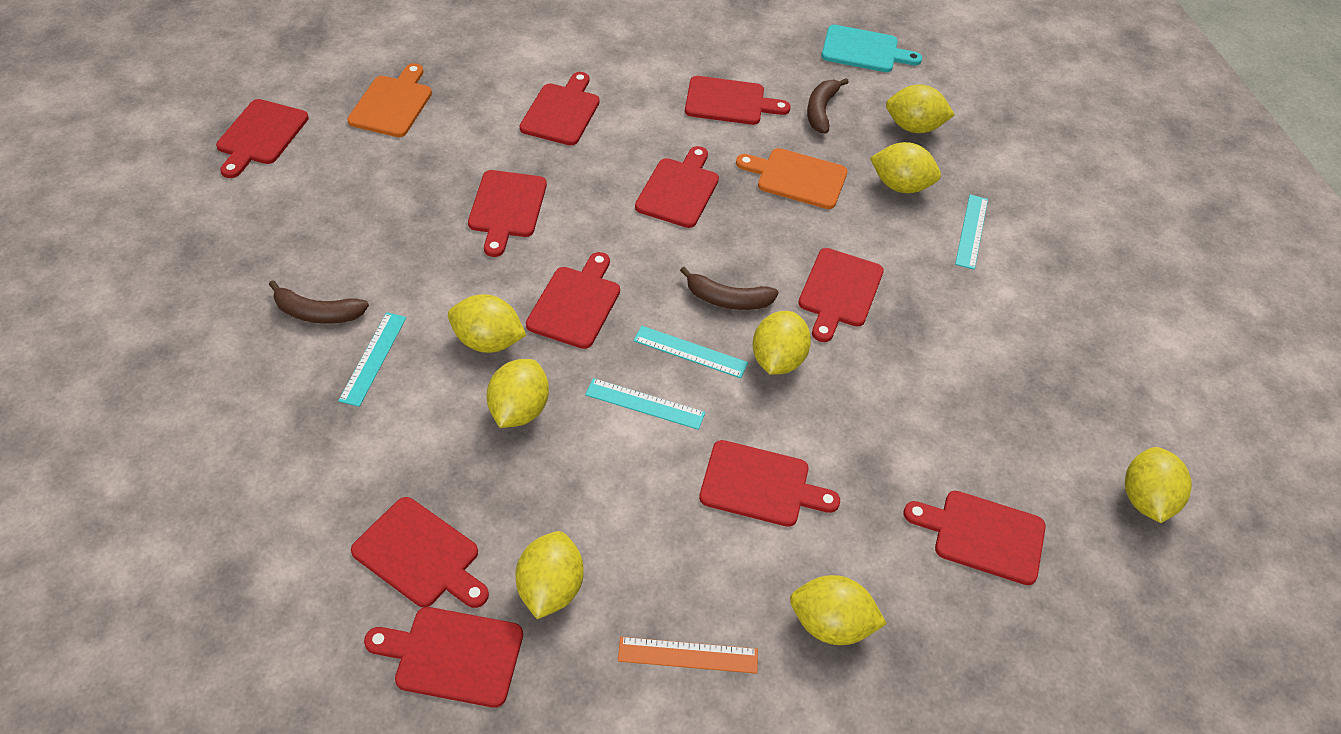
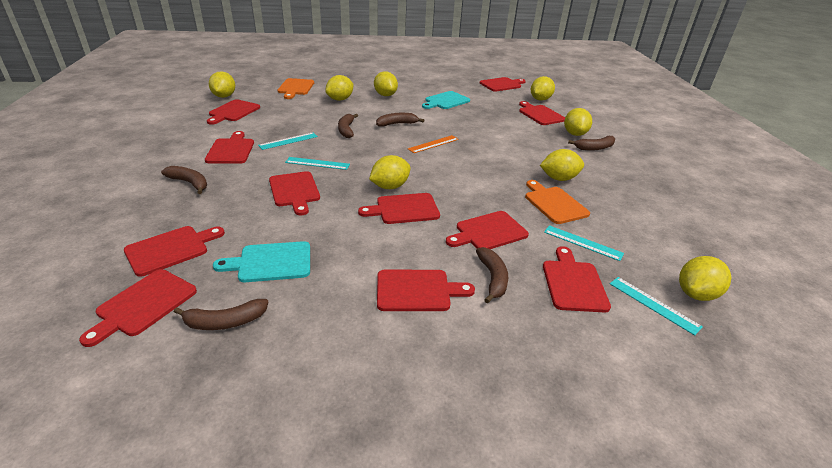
brown banana: 3 -> 6
turquoise cutting board: 1 -> 2

